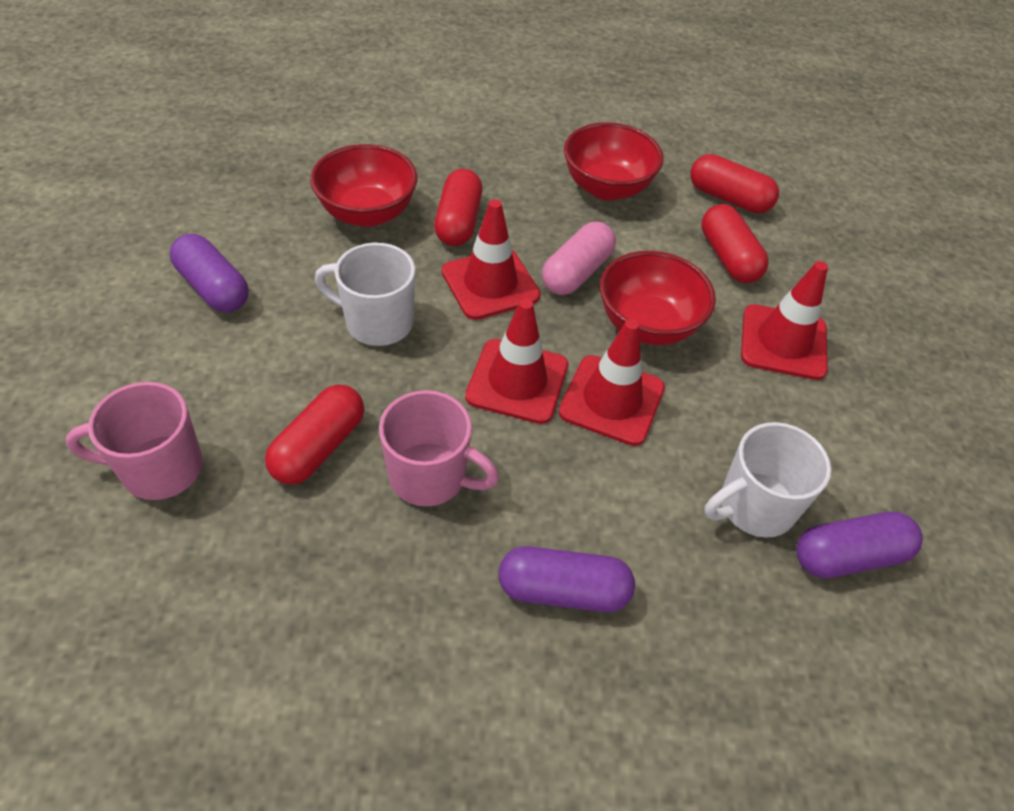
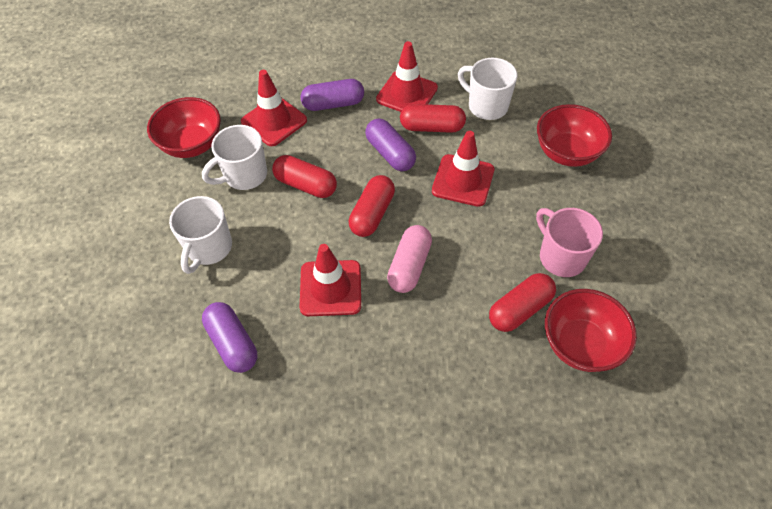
pink mug: 2 -> 1
white mug: 2 -> 3

